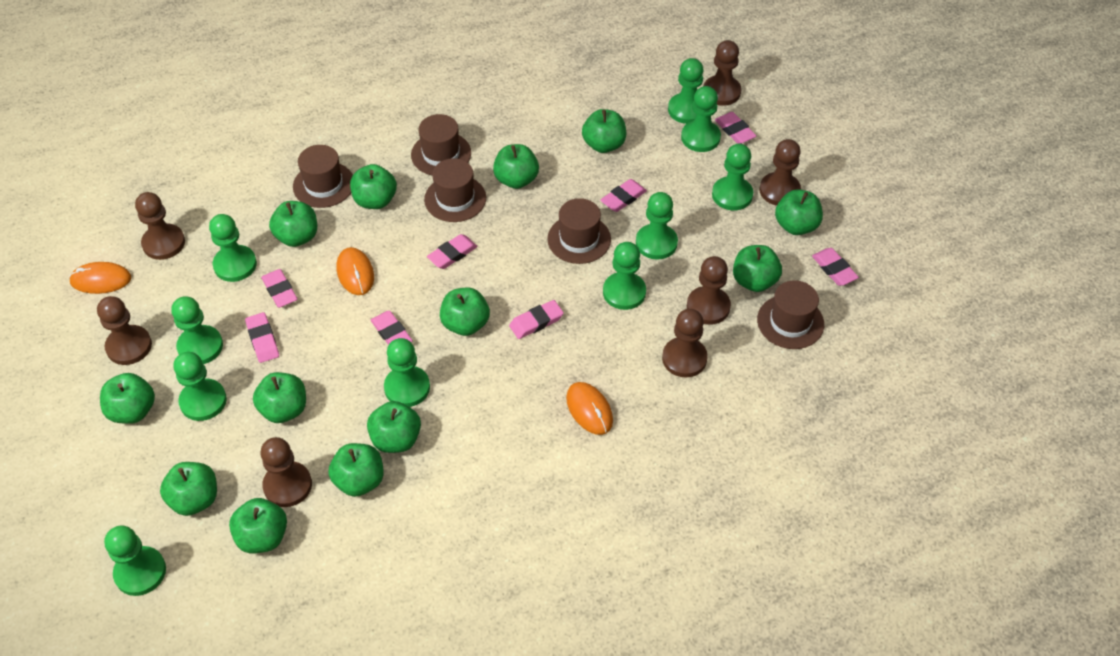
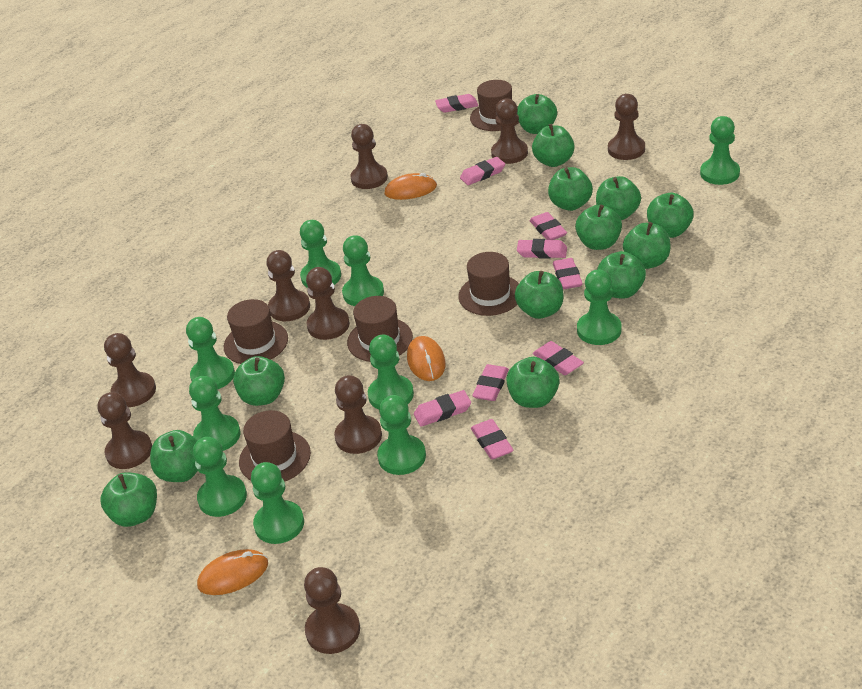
brown pawn: 7 -> 9
pink eraser: 8 -> 9

